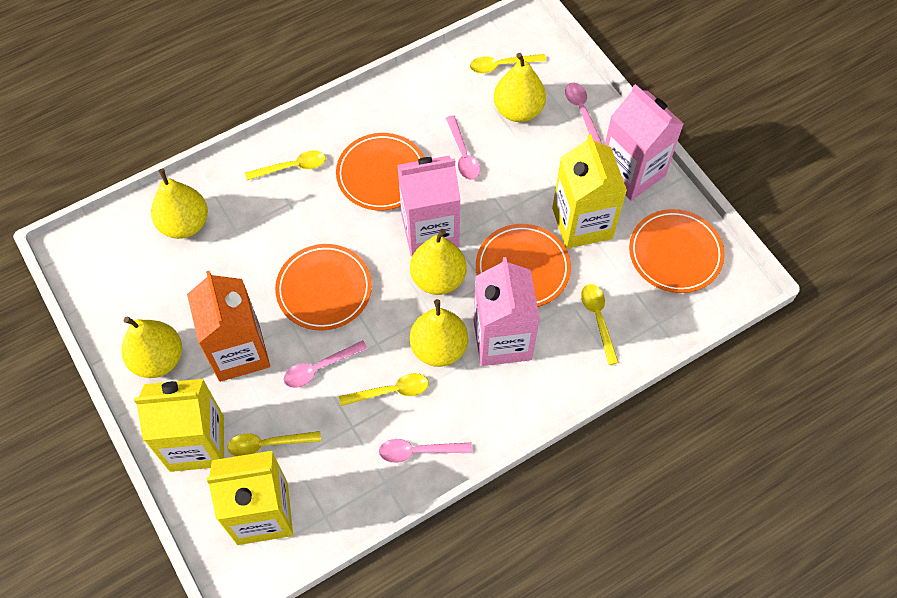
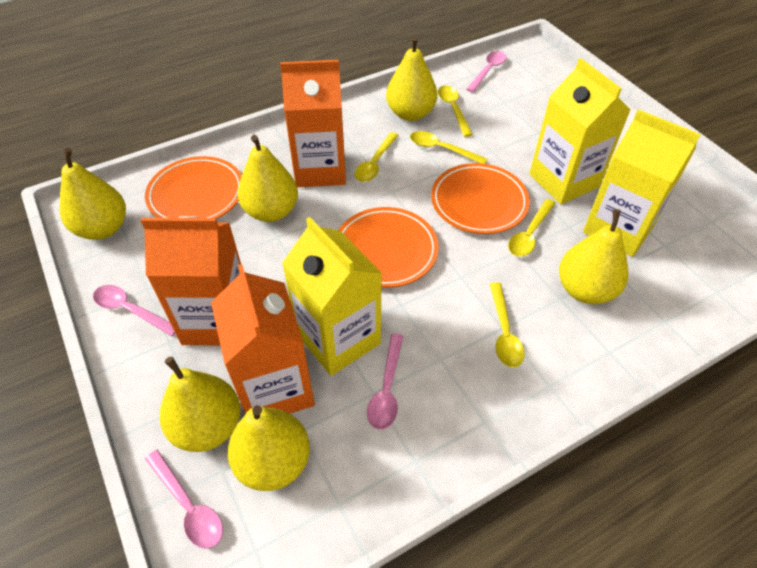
orange carton: 1 -> 3
orange plate: 4 -> 3
pink carton: 3 -> 0
yellow pear: 5 -> 6

